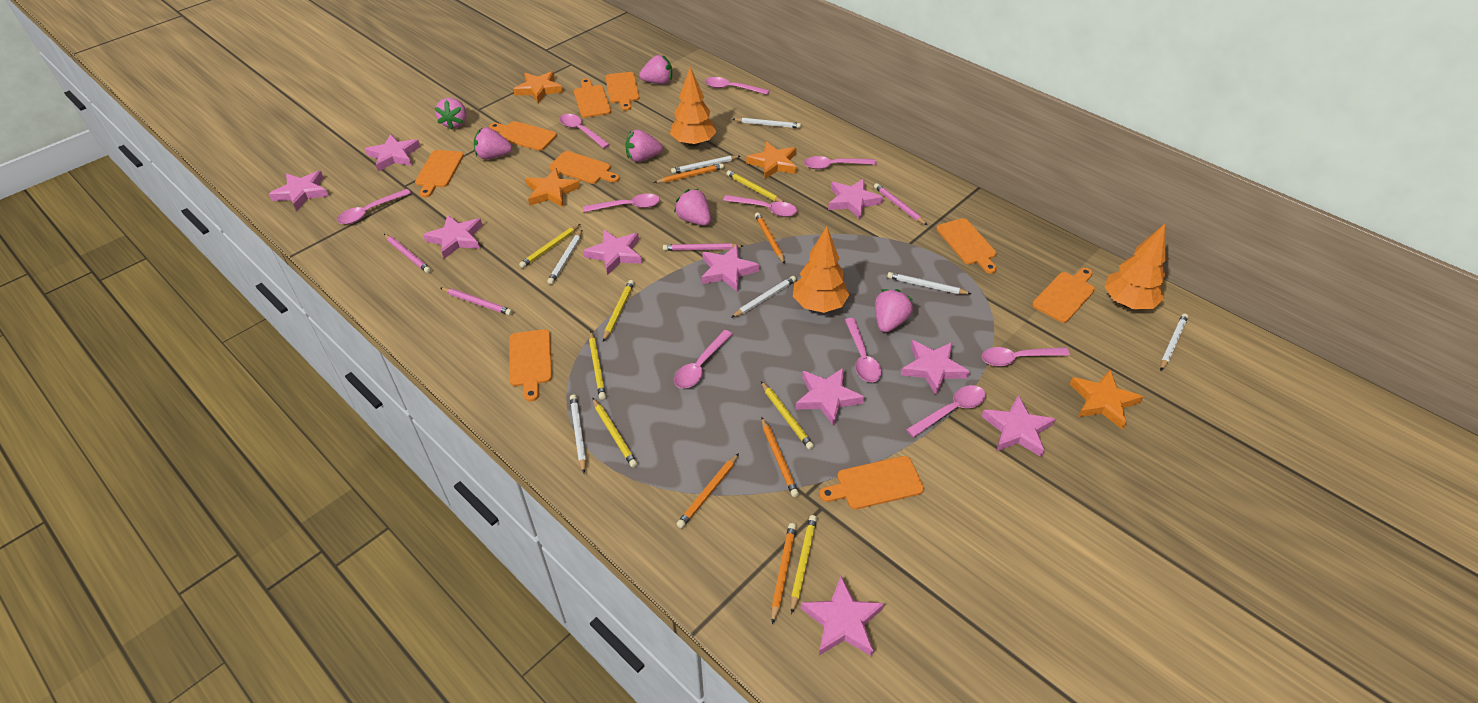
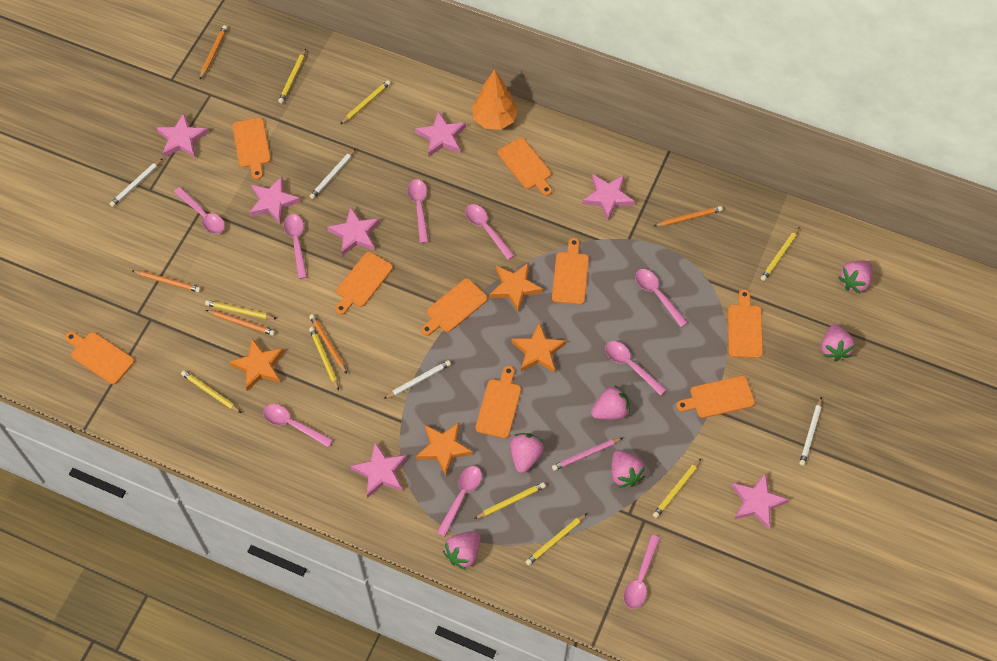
orange tree: 3 -> 1
pink pencil: 4 -> 1
pink spoon: 10 -> 9
pink star: 10 -> 7
white pencil: 7 -> 4
yellow pencil: 7 -> 9

